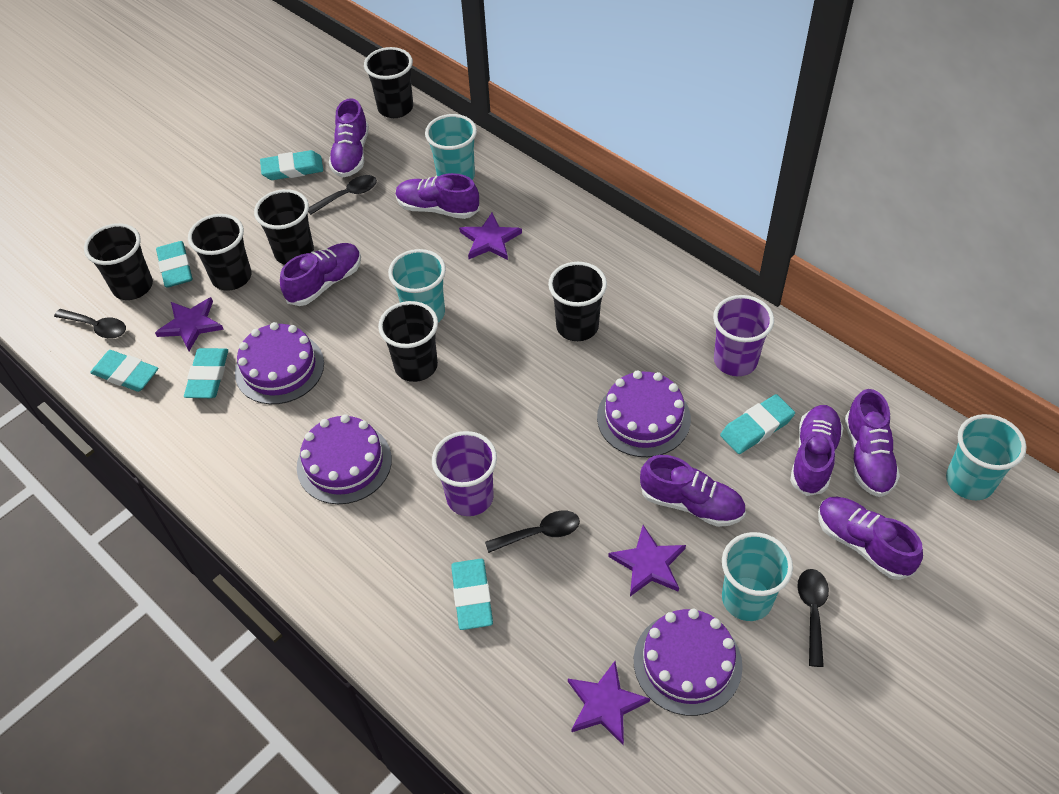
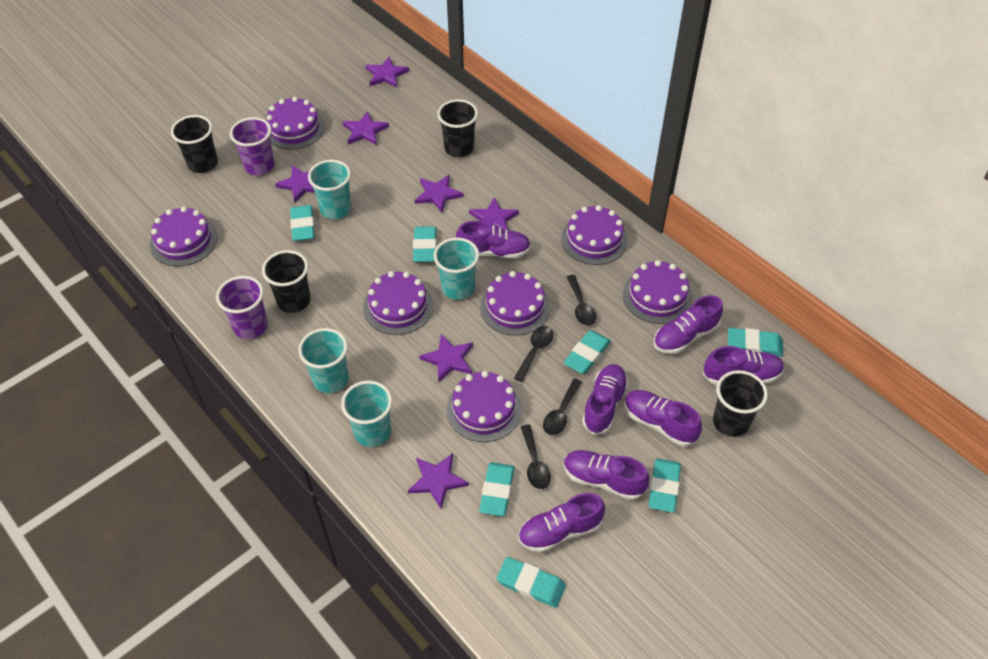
black cup: 6 -> 4
purple cake: 4 -> 7
purple star: 4 -> 7
turquoise eraser: 6 -> 7

